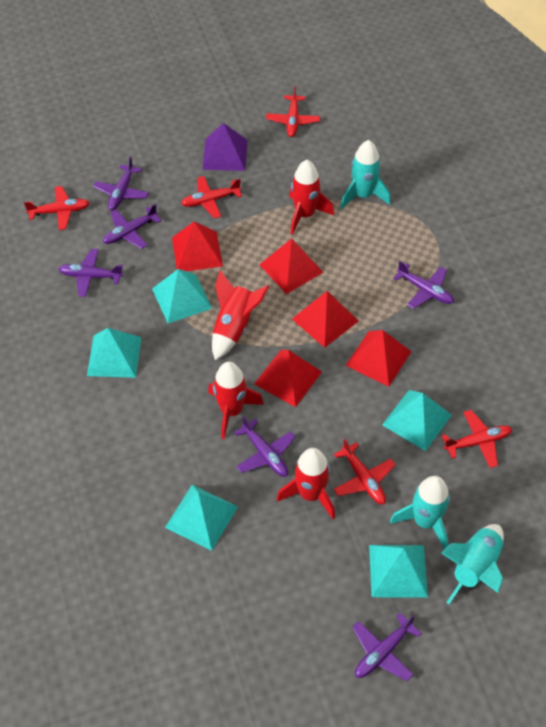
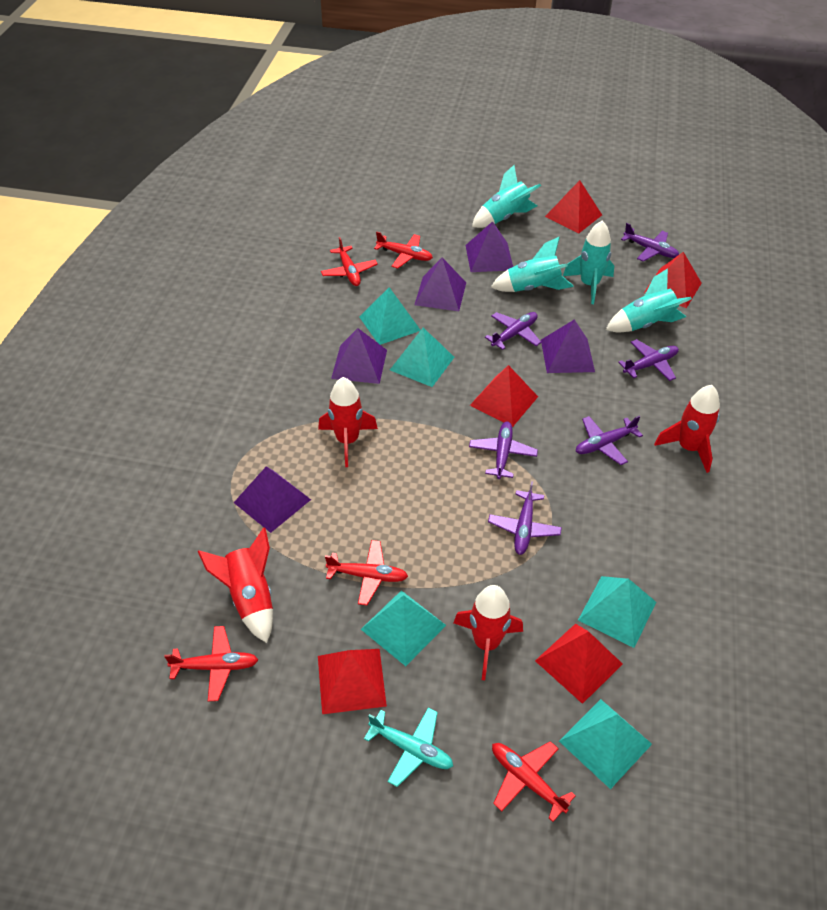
purple pyramid: 1 -> 5
turquoise plane: 0 -> 1
turquoise rocket: 3 -> 4

